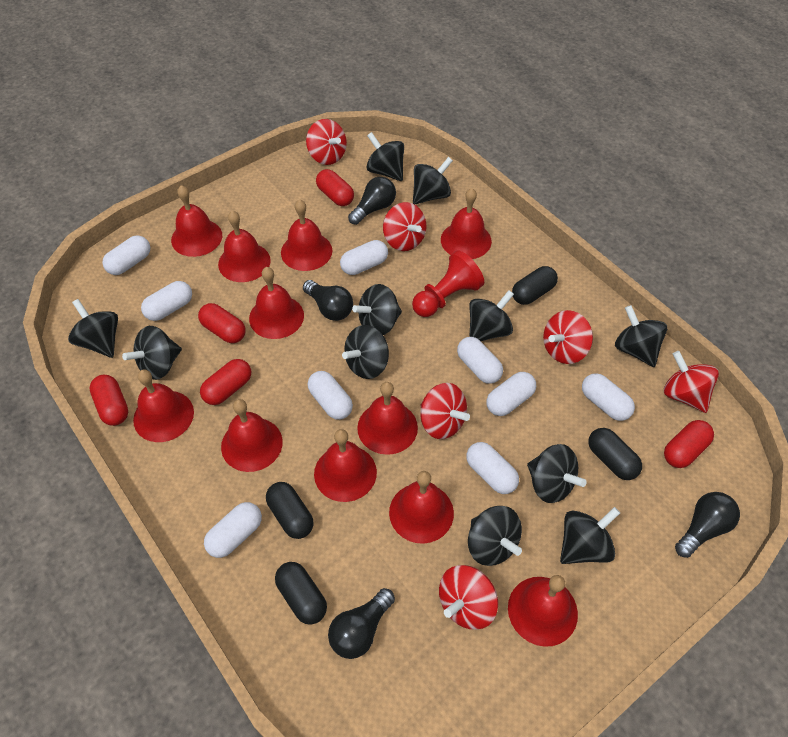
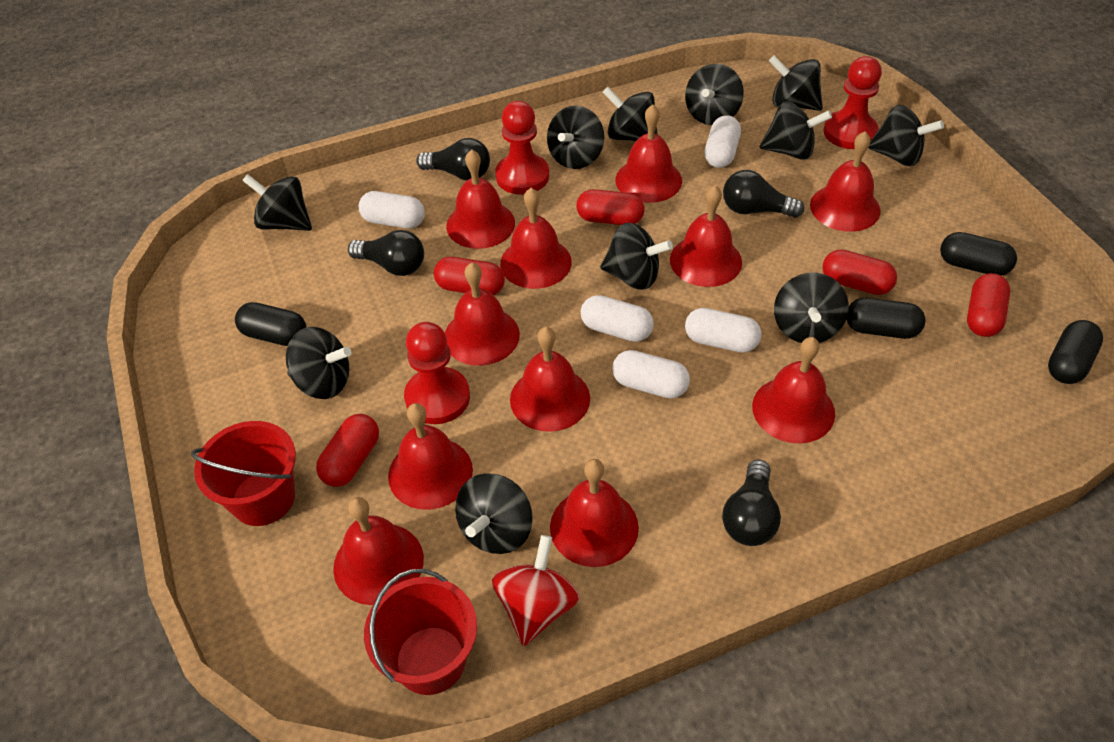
red bucket: 0 -> 2
red pawn: 1 -> 3
red spinning top: 6 -> 1
white capsule: 9 -> 5

